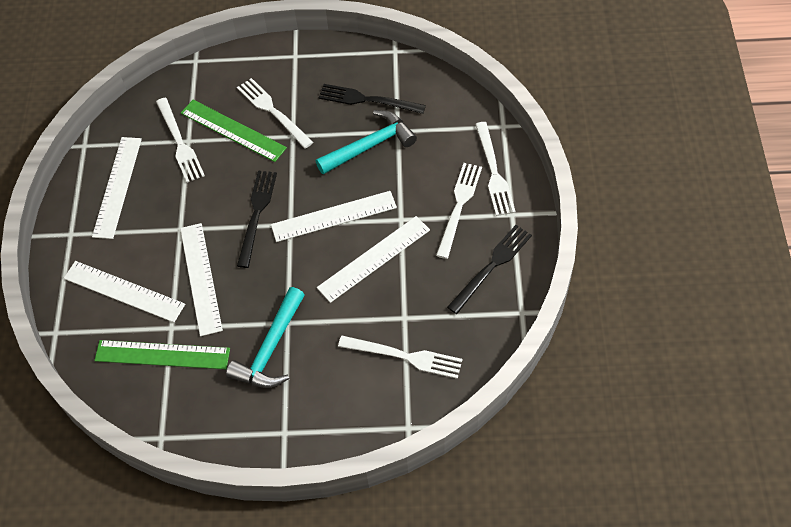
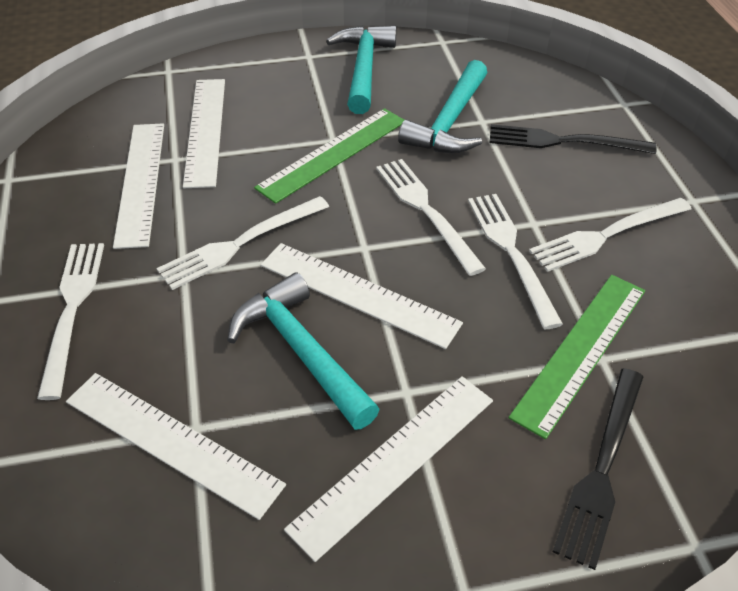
black fork: 3 -> 2
turquoise hammer: 2 -> 3

